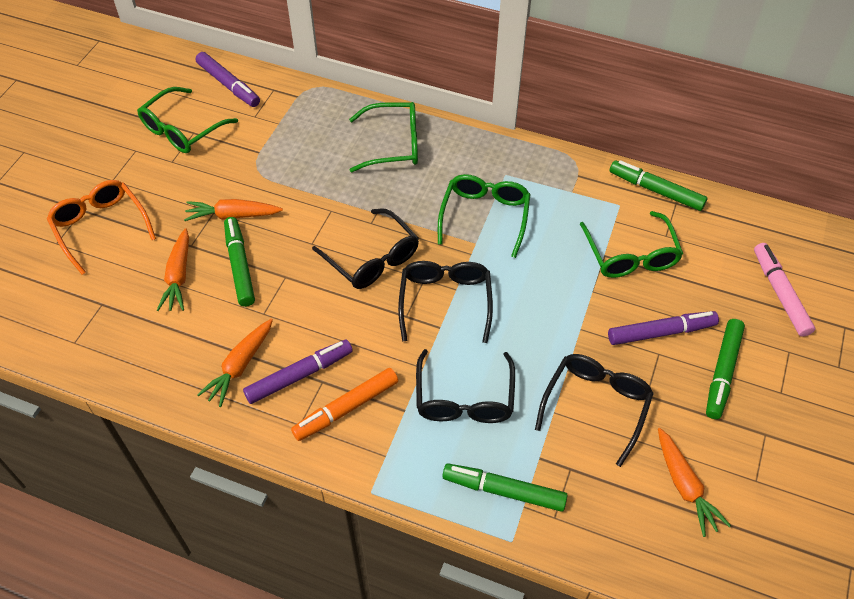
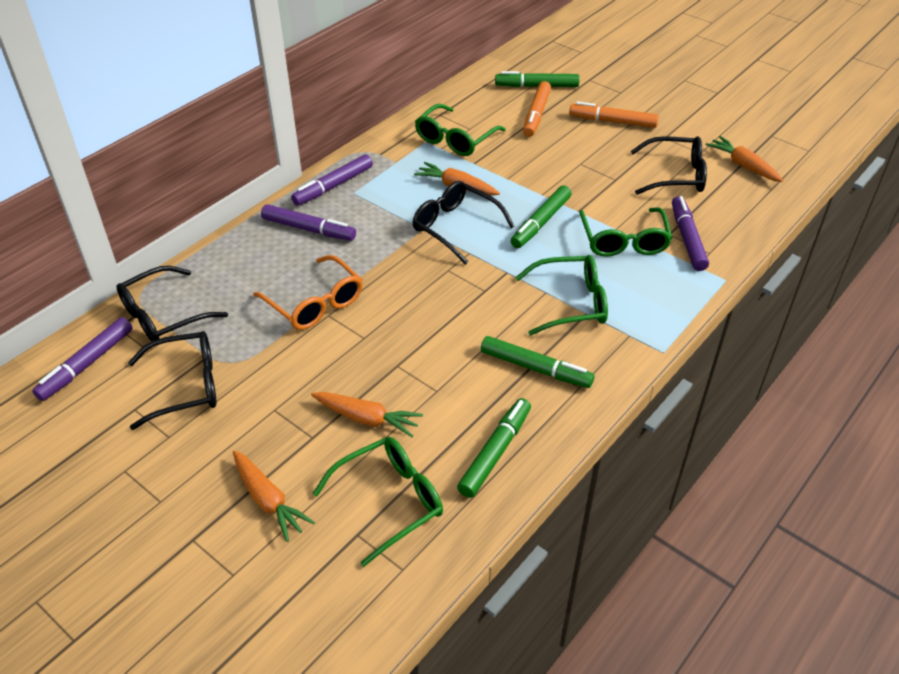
orange marker: 1 -> 2
pink marker: 1 -> 0
purple marker: 3 -> 4

